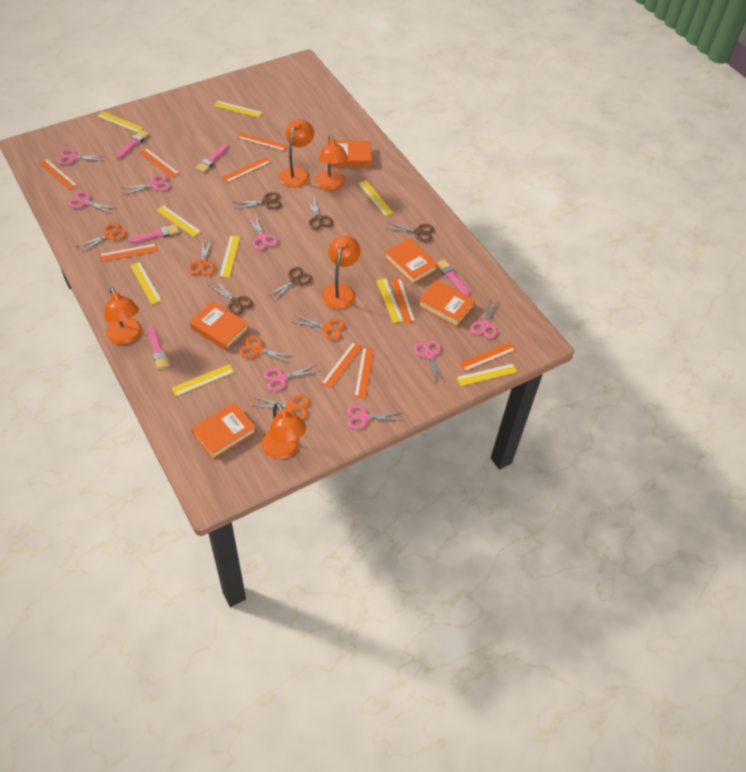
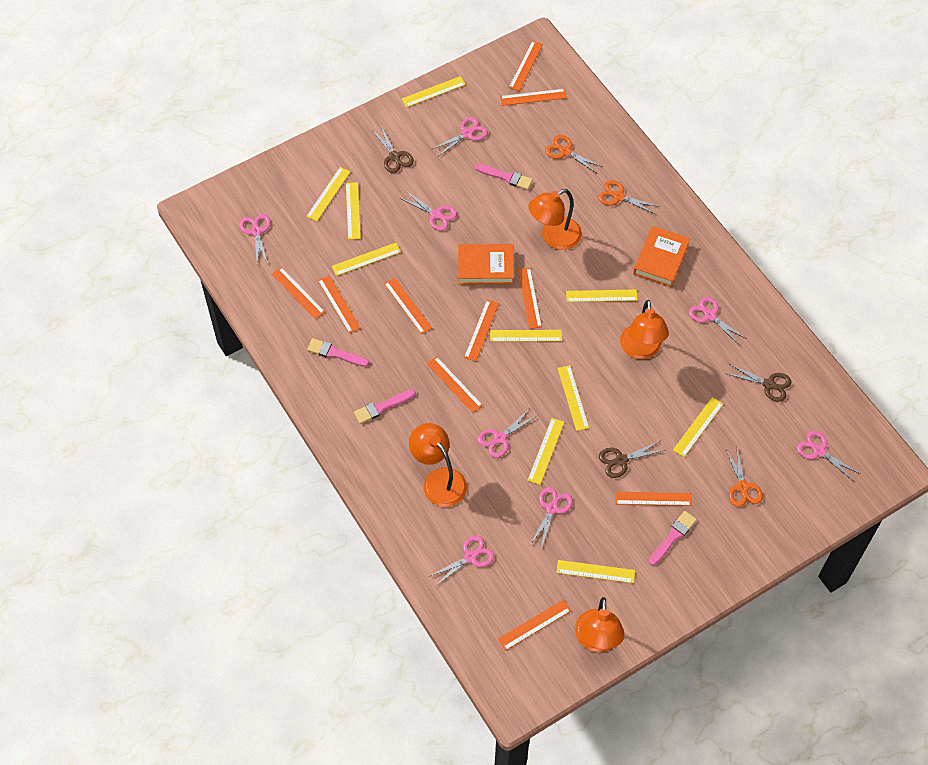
brown scissors: 5 -> 3
orange book: 5 -> 2
orange lamp: 5 -> 4
orange ruler: 9 -> 10
orange scissors: 5 -> 3
pink brush: 5 -> 4
yellow ruler: 9 -> 10

